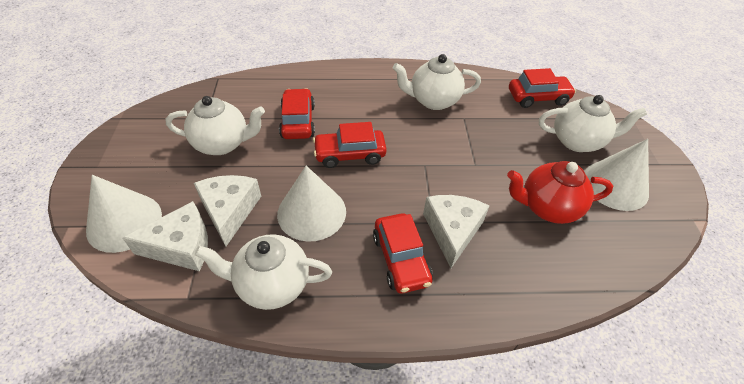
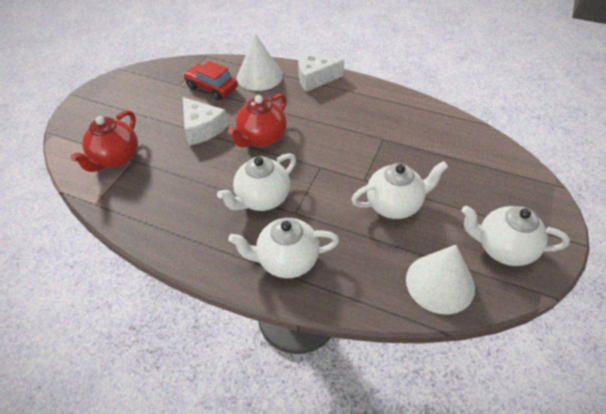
red car: 4 -> 1
red teapot: 1 -> 2
white cheese: 3 -> 2
white cone: 3 -> 2

